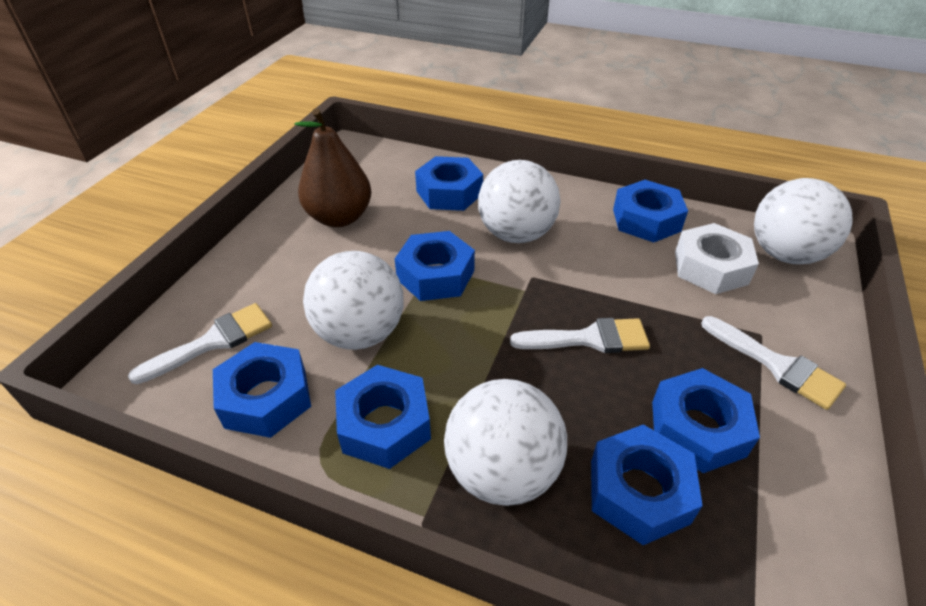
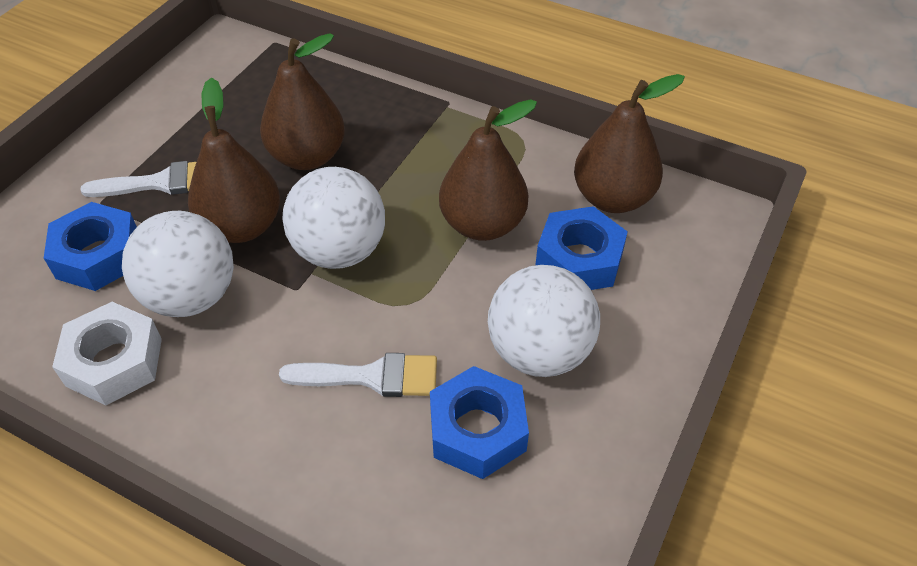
blue nut: 7 -> 3
brown pear: 1 -> 4
white ball: 4 -> 3
white brush: 3 -> 2

